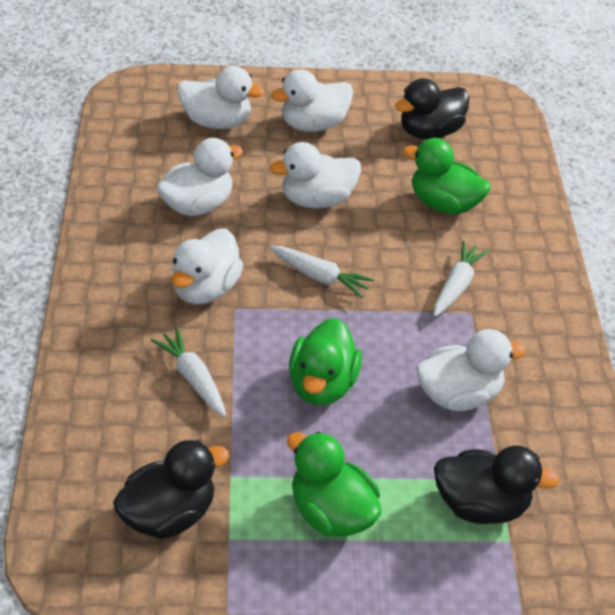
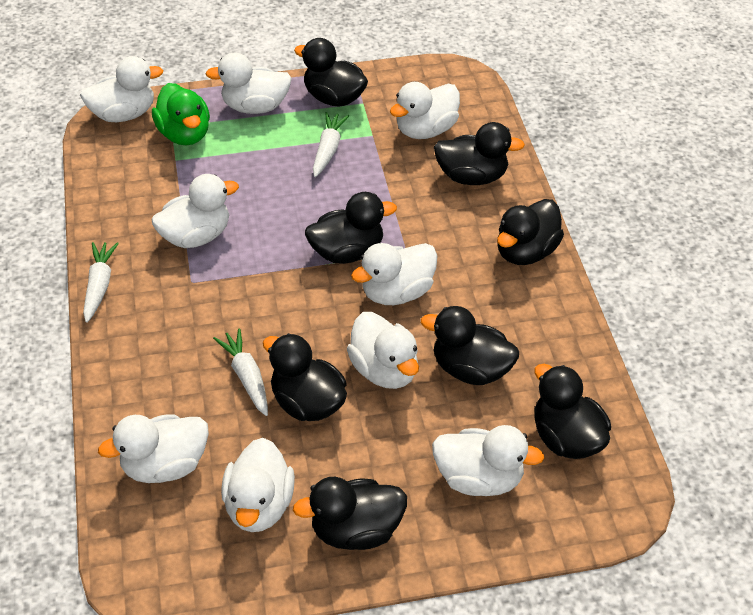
black duck: 3 -> 8
green duck: 3 -> 1
white duck: 6 -> 9

